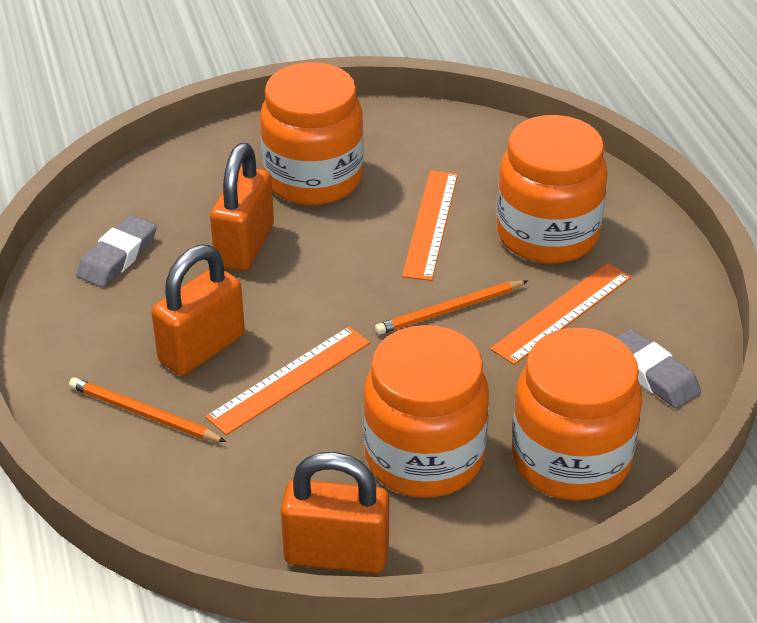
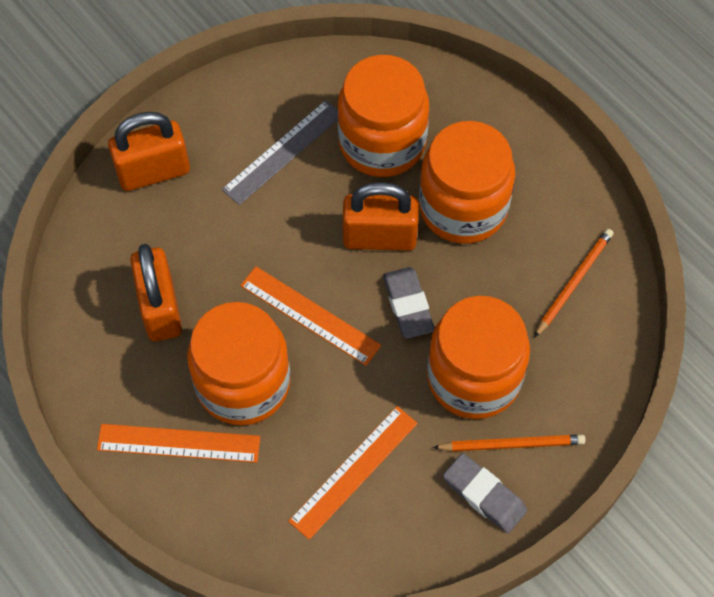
grey ruler: 0 -> 1

